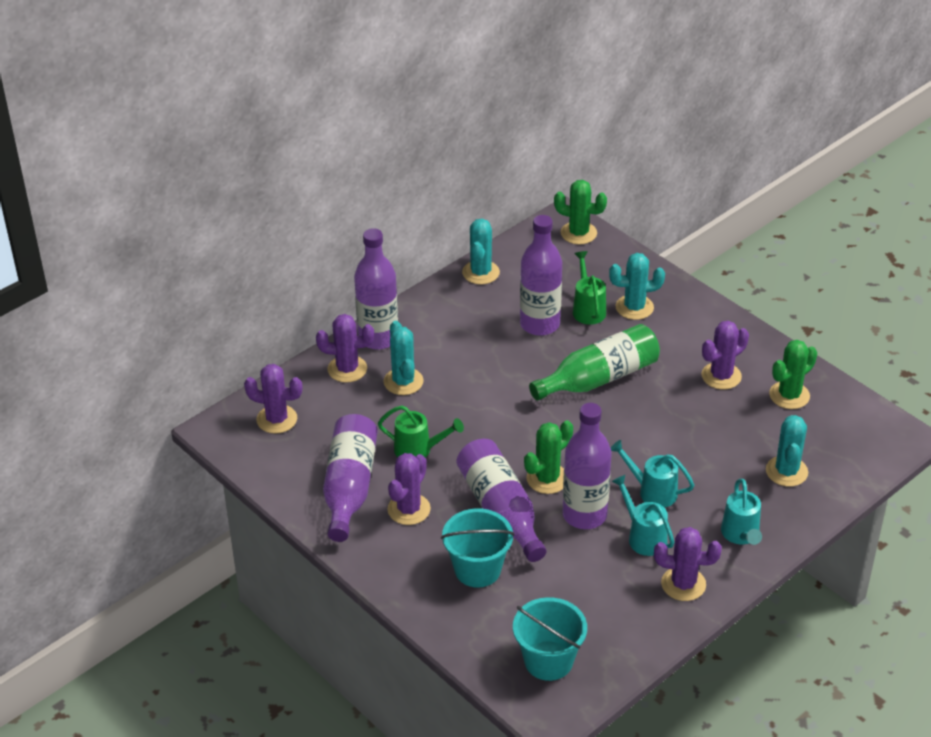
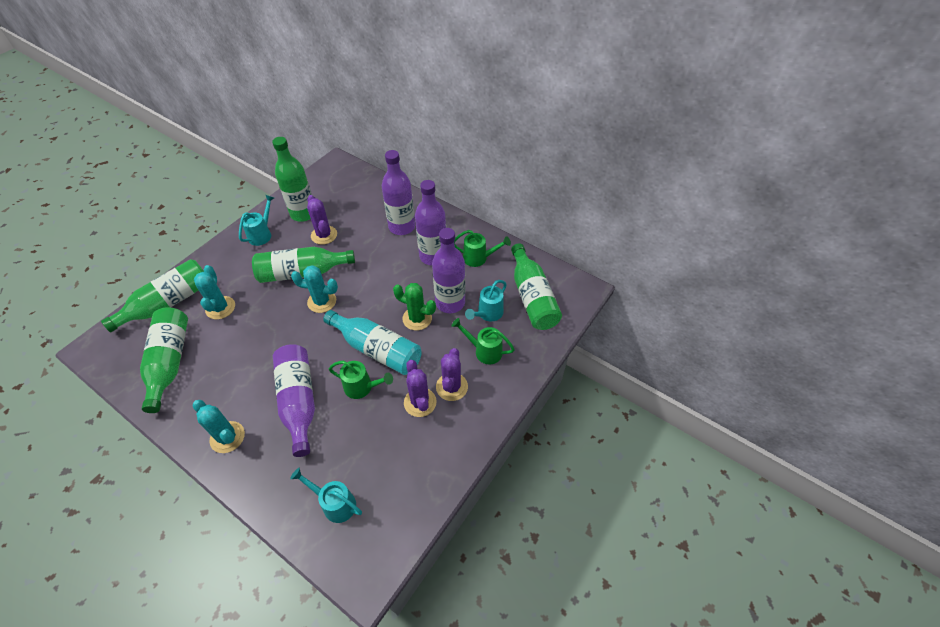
green bottle: 1 -> 5
green cactus: 3 -> 1
green watering can: 2 -> 3
purple bottle: 5 -> 4
purple cactus: 5 -> 3
turquoise bottle: 0 -> 1
turquoise bucket: 2 -> 0
turquoise cactus: 4 -> 3

